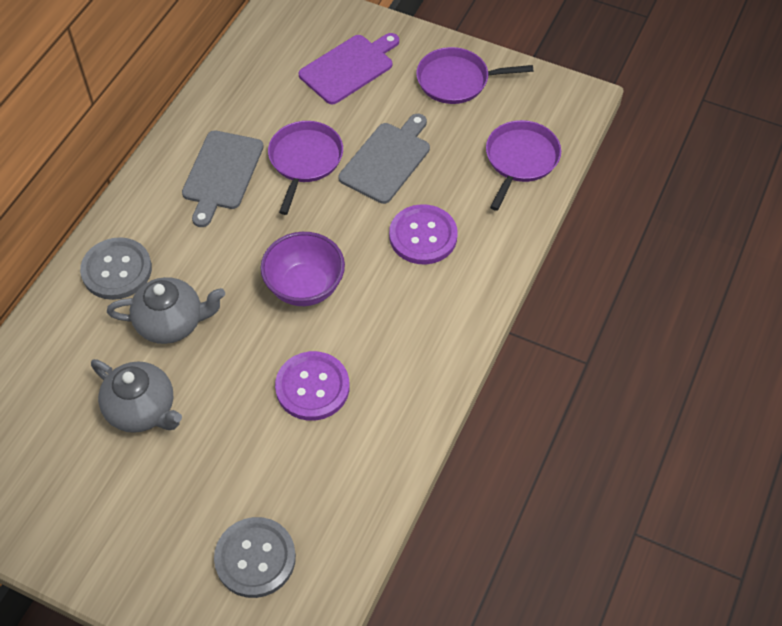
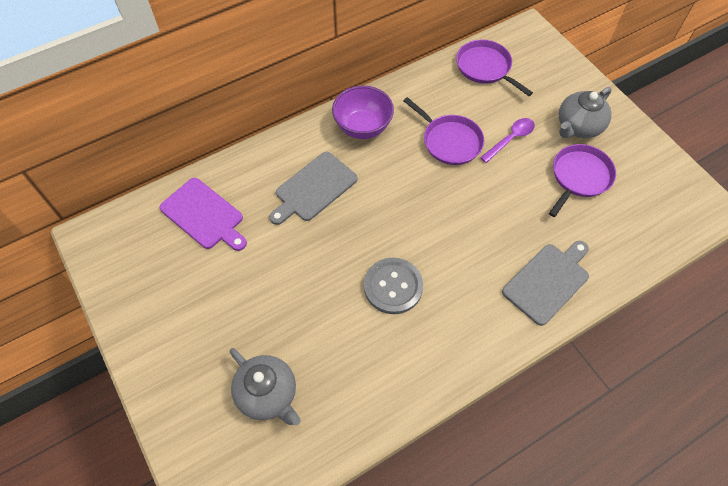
grey button: 2 -> 1
purple button: 2 -> 0
purple spoon: 0 -> 1

